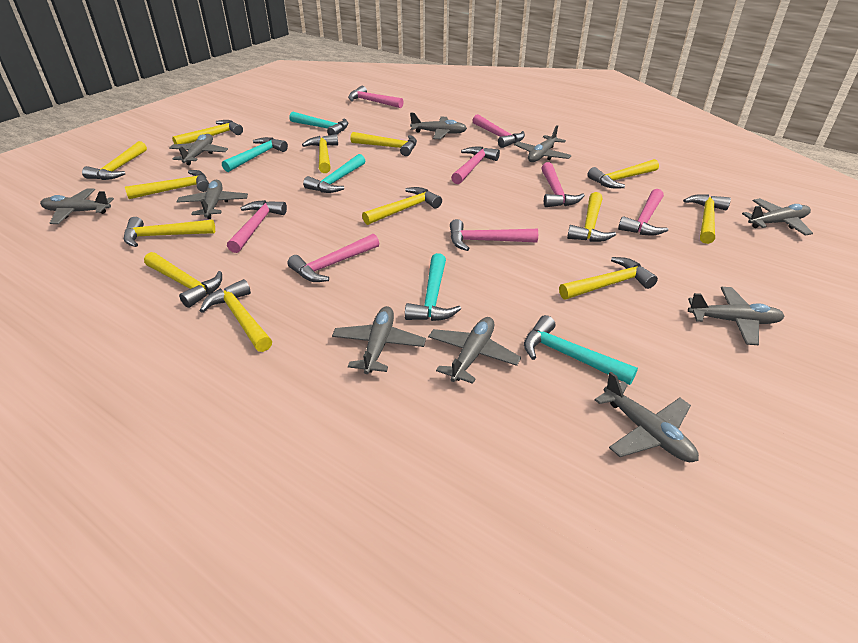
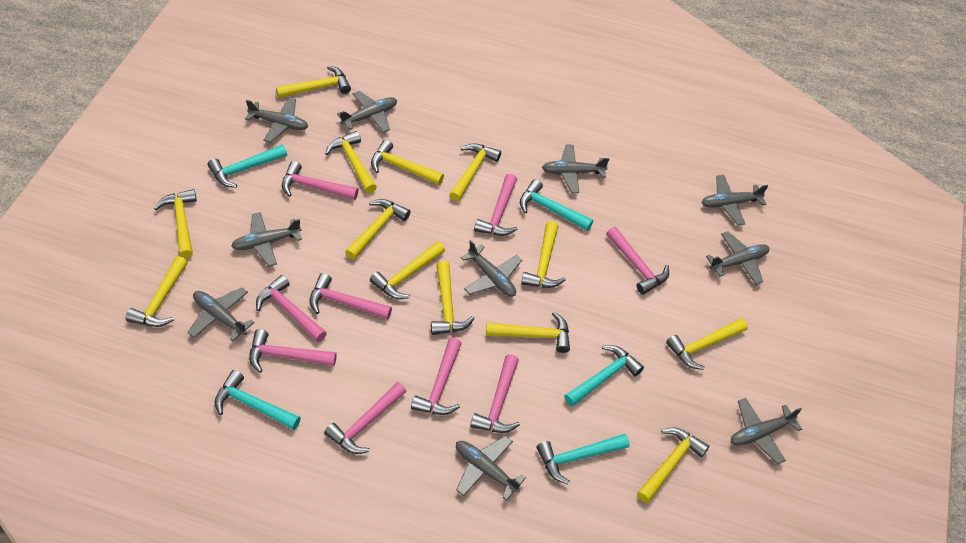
pink hammer: 8 -> 9

